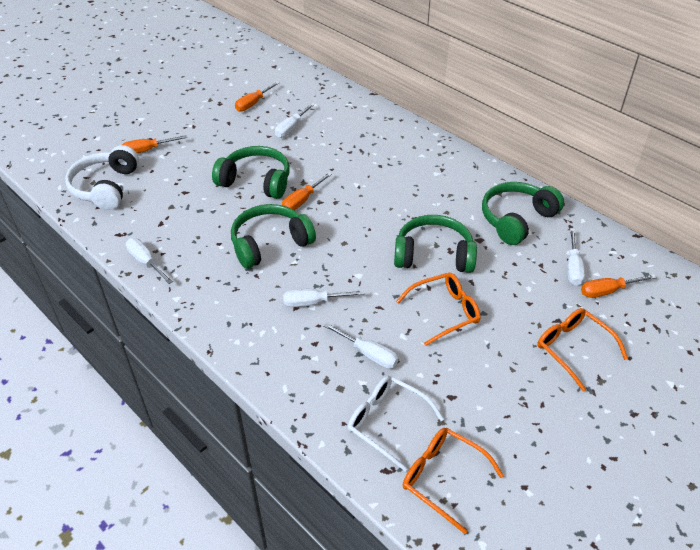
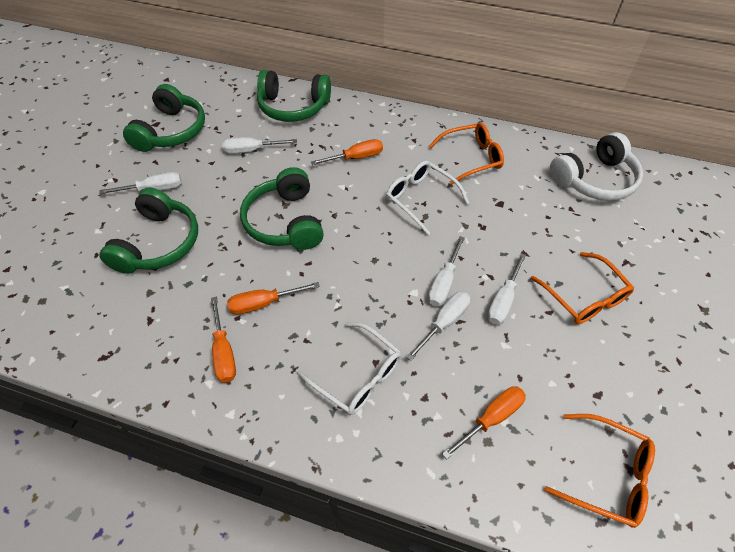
white glasses: 1 -> 2

